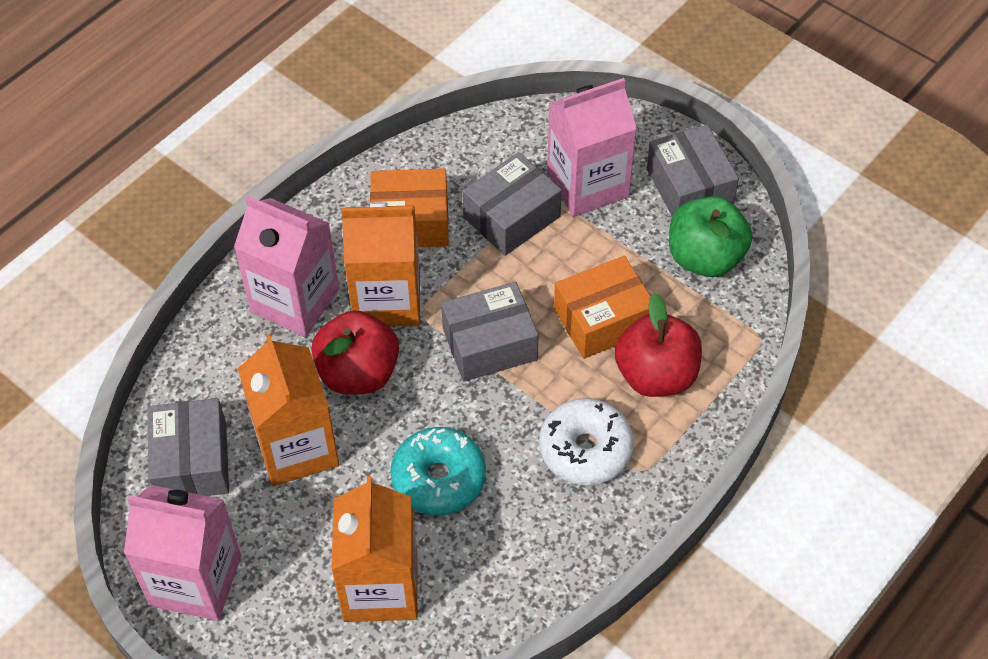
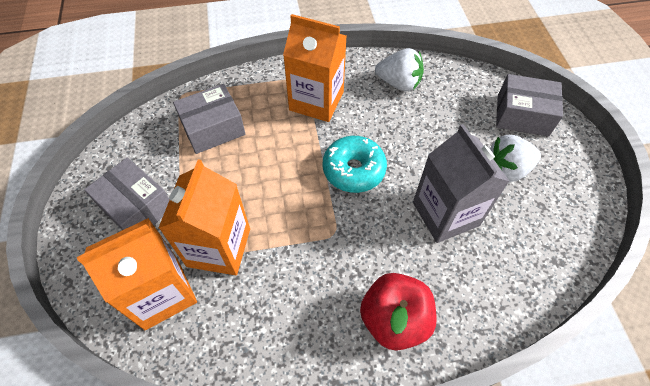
green apple: 1 -> 0
grey box: 4 -> 3
grey carton: 0 -> 1
orange box: 2 -> 0
pink carton: 3 -> 0
red apple: 2 -> 1
white donut: 1 -> 0
white strawberry: 0 -> 2

